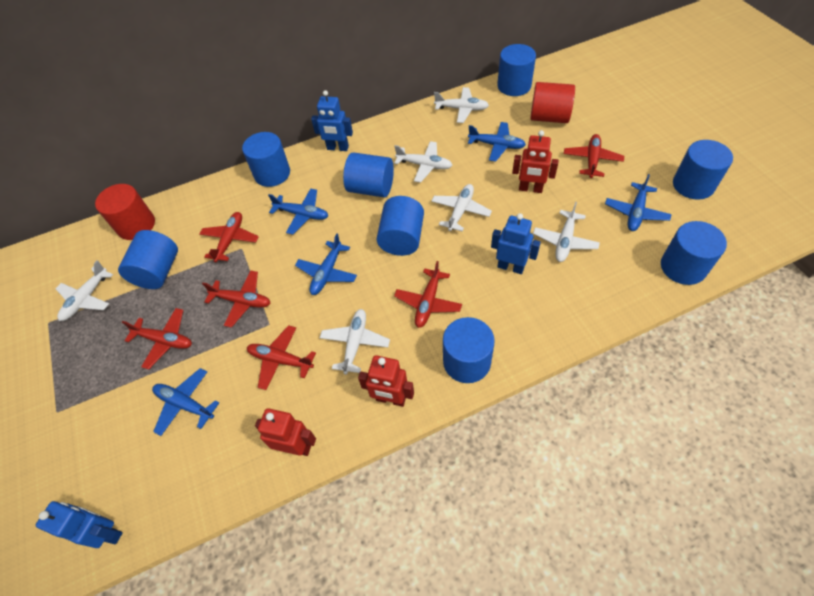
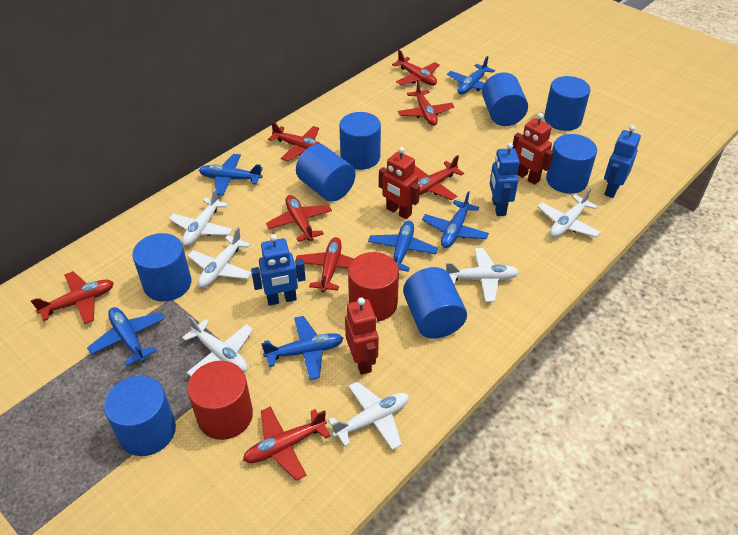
blue plane: 5 -> 6
red plane: 6 -> 8

